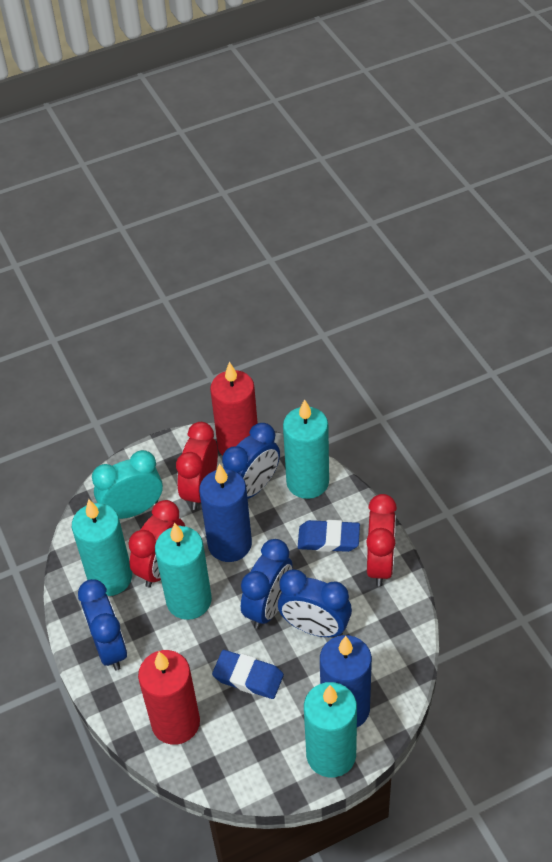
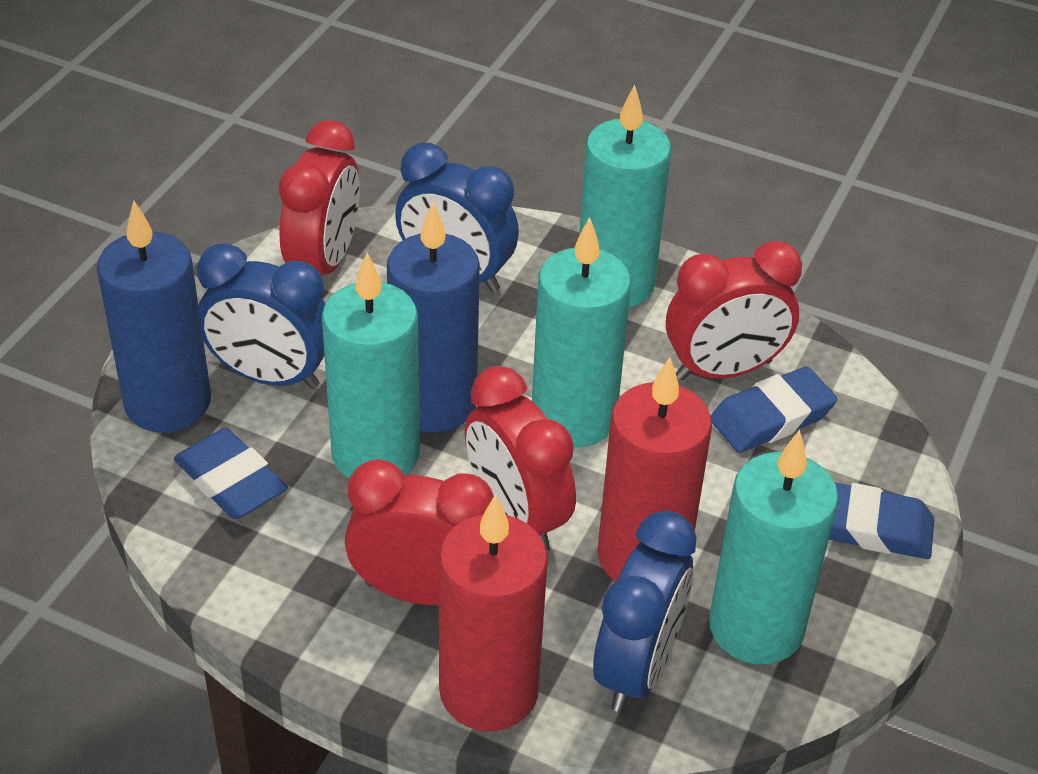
blue clock: 4 -> 3
blue eraser: 2 -> 3
red clock: 3 -> 4
turquoise clock: 1 -> 0

